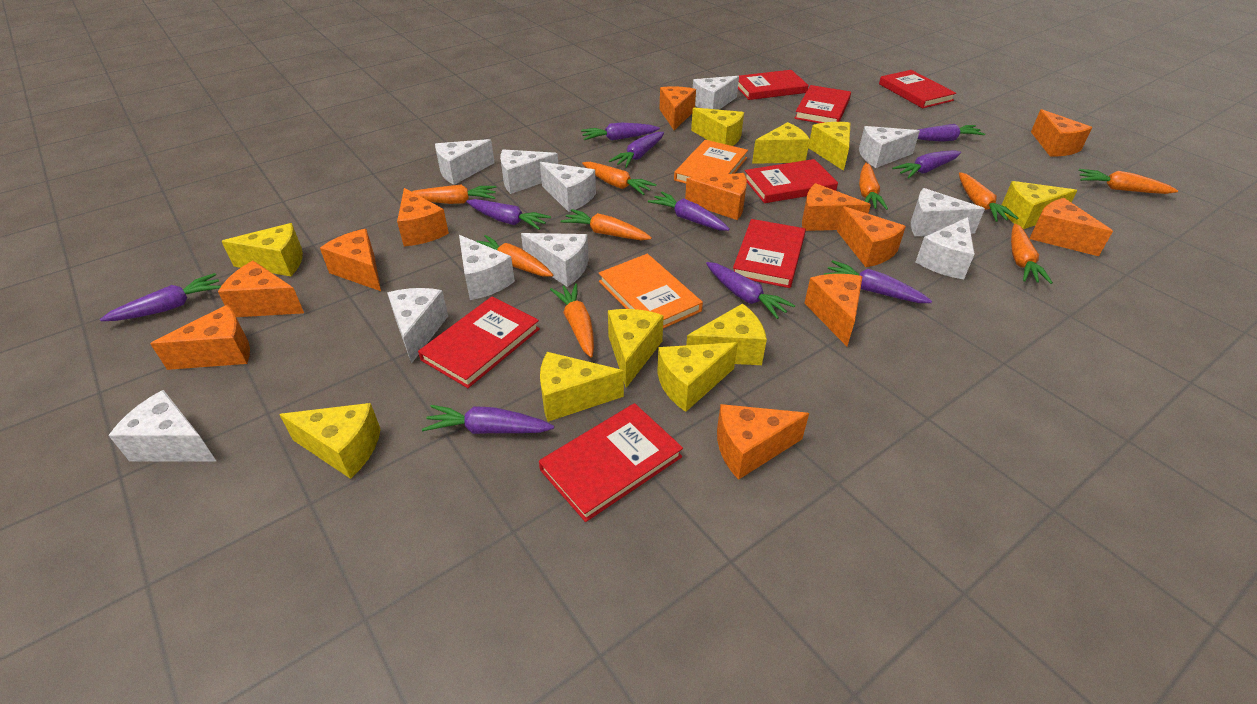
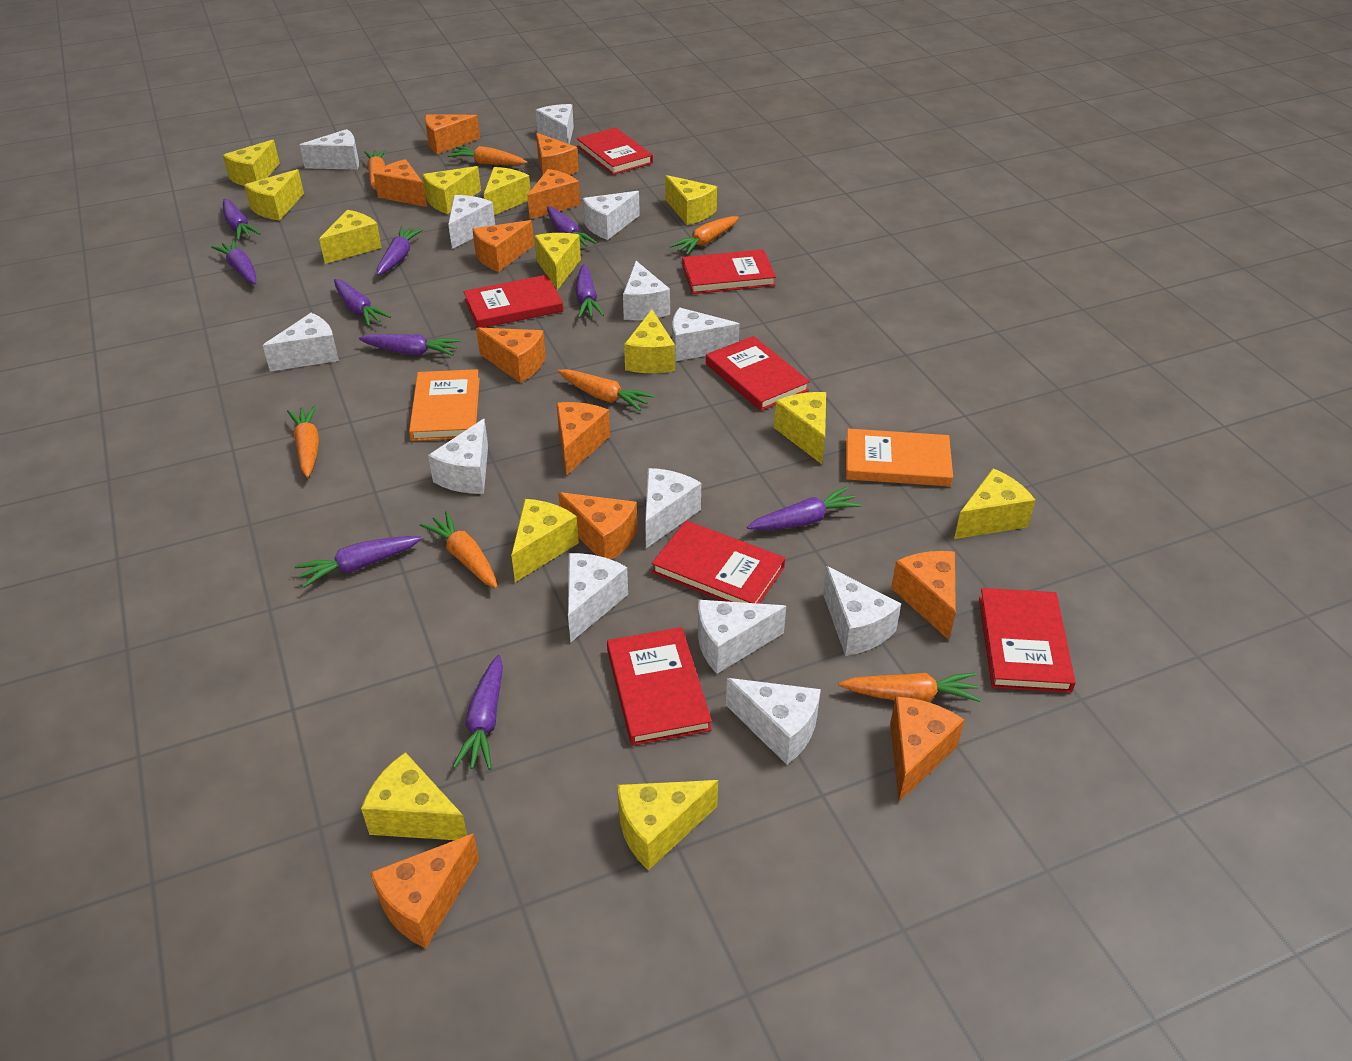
orange carrot: 9 -> 7
orange cheese: 12 -> 11
white cheese: 11 -> 13
yellow cheese: 10 -> 13

